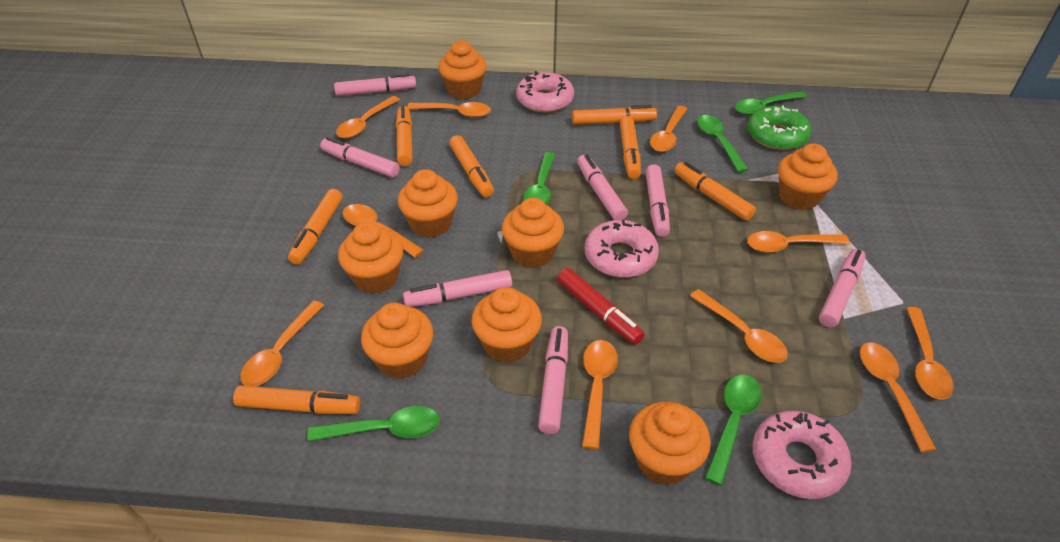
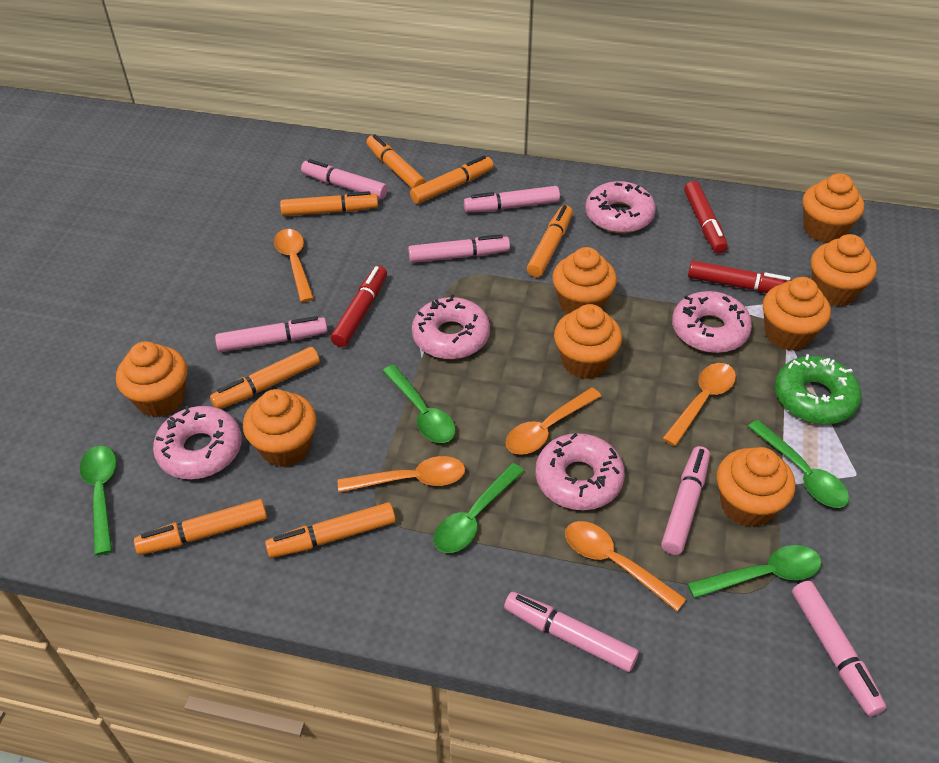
orange spoon: 10 -> 5
pink donut: 3 -> 5
red marker: 1 -> 3

